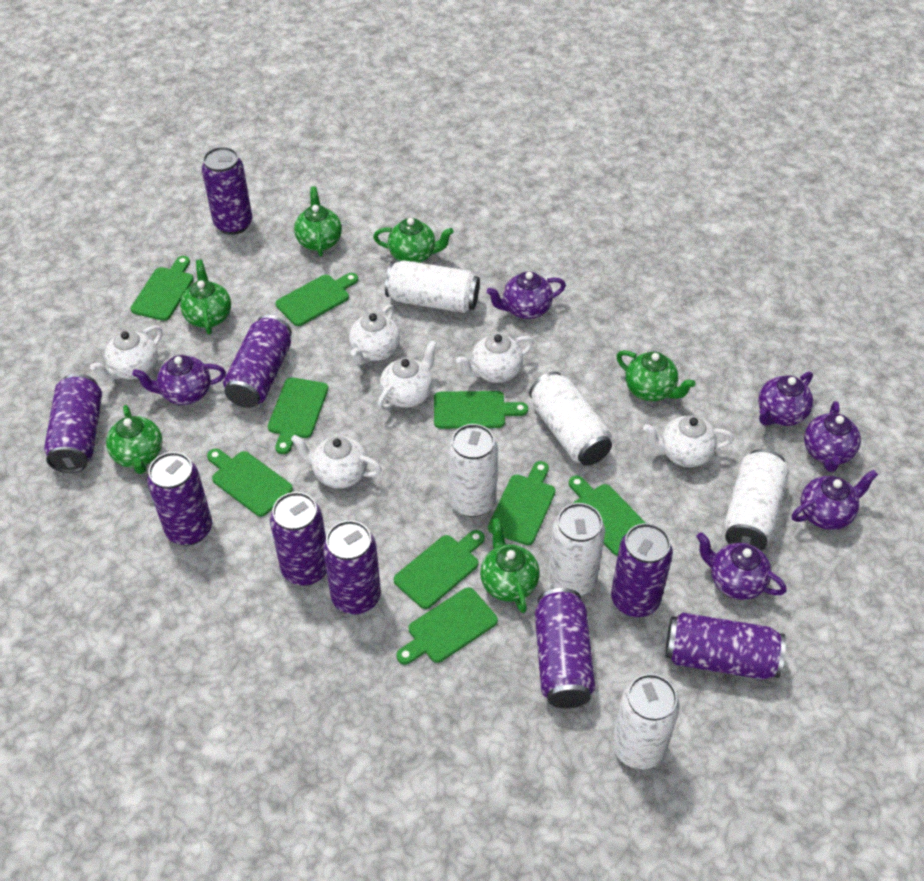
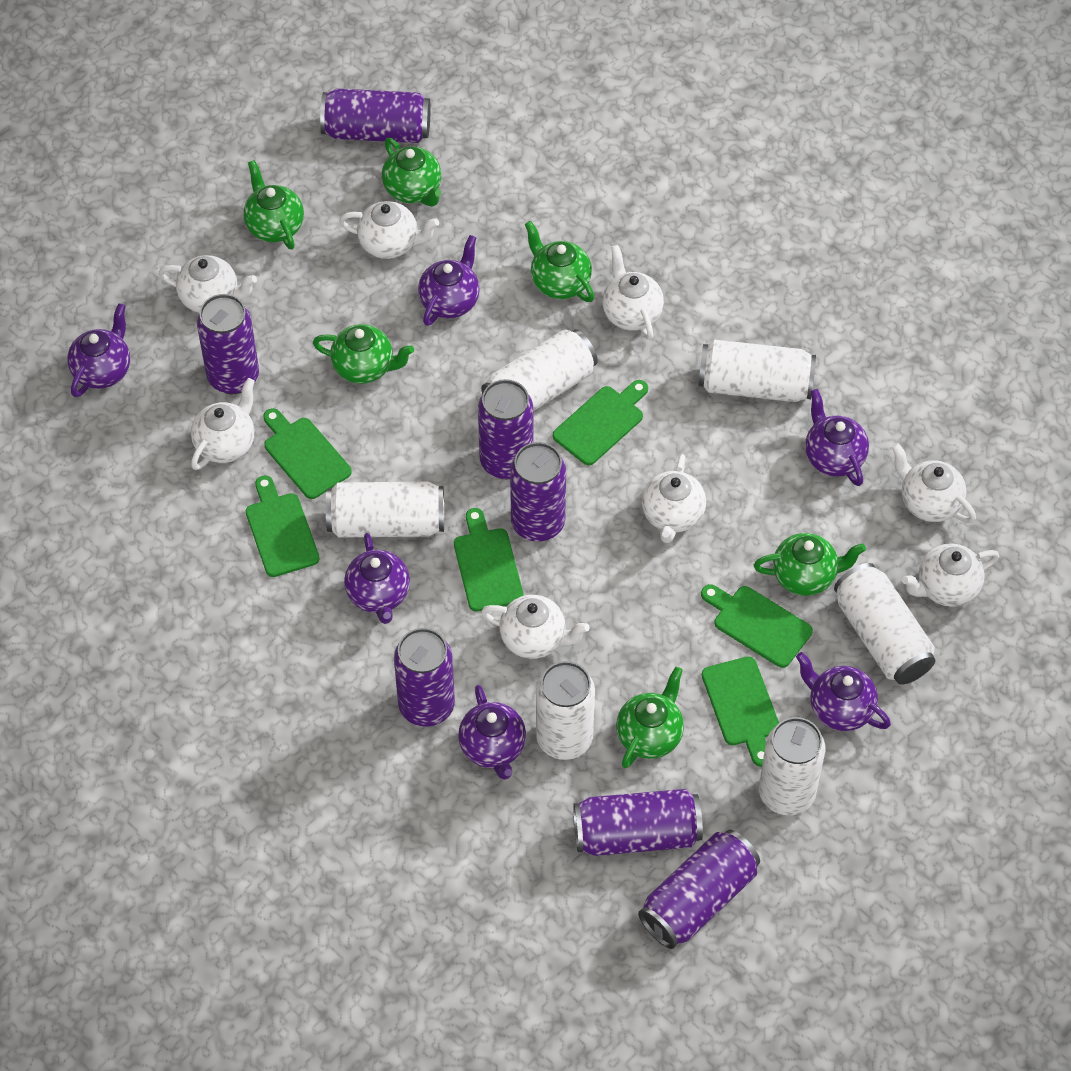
green cutting board: 9 -> 6
purple can: 9 -> 7
white teapot: 6 -> 8

